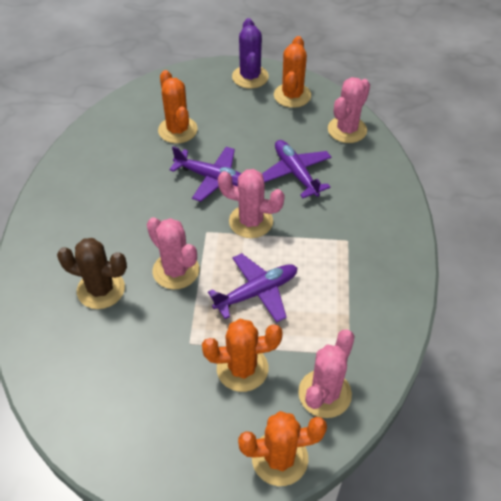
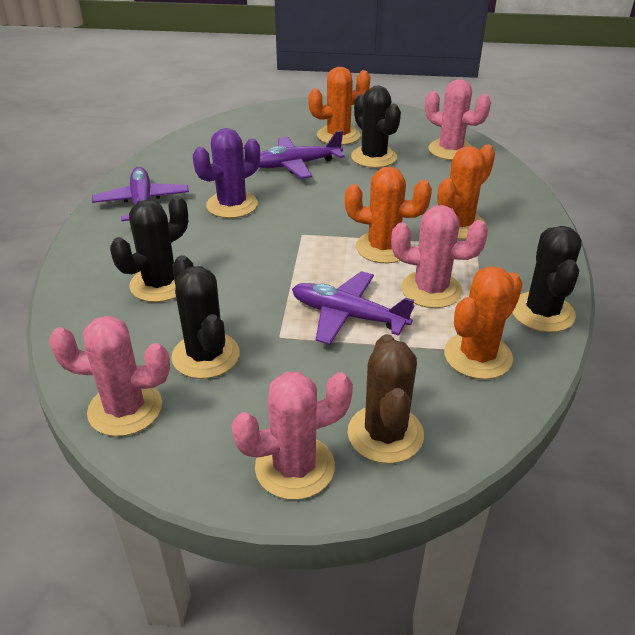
black cactus: 0 -> 4

